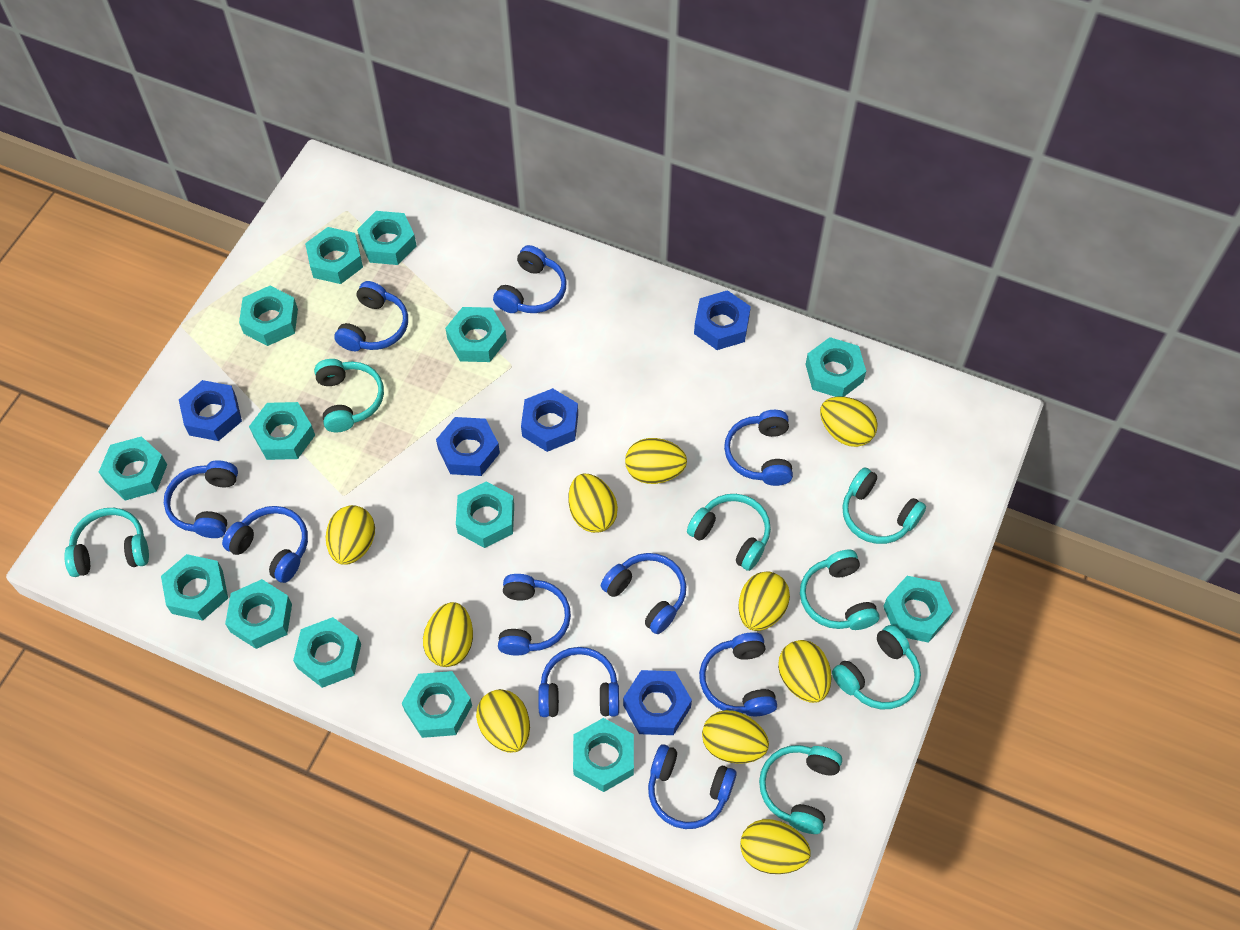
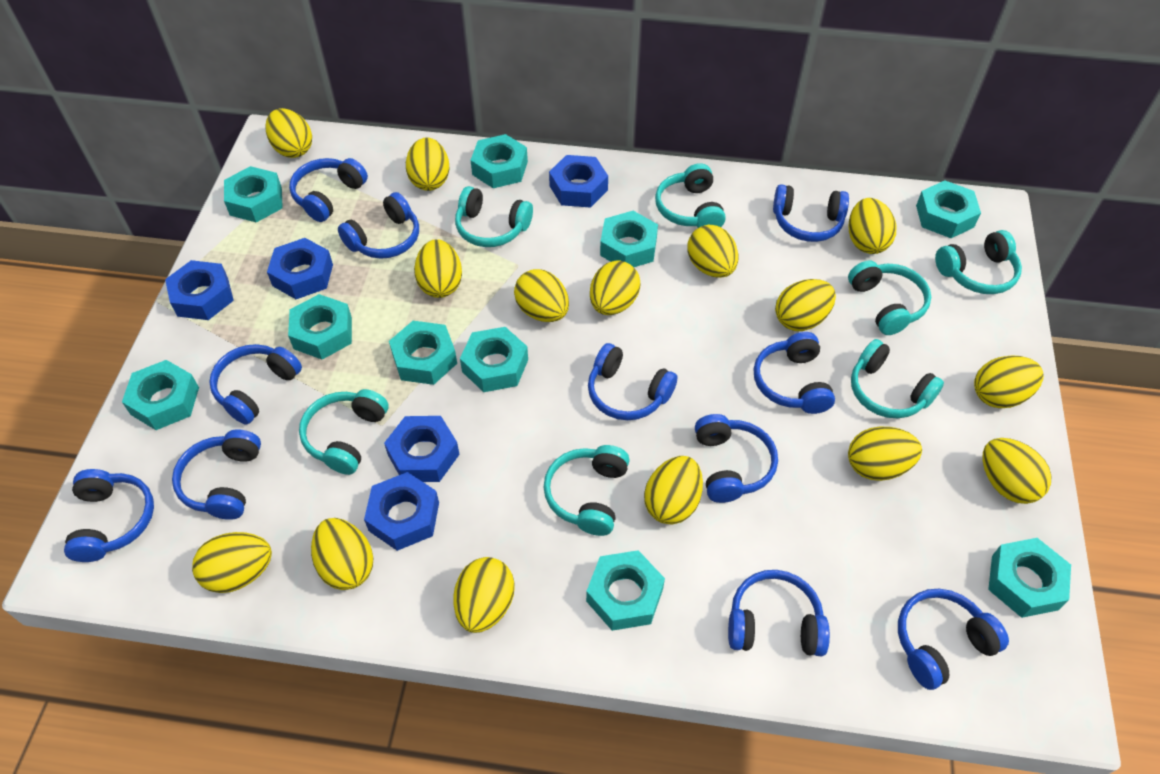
blue headphones: 10 -> 11
turquoise nut: 14 -> 10
yellow egg: 10 -> 15

